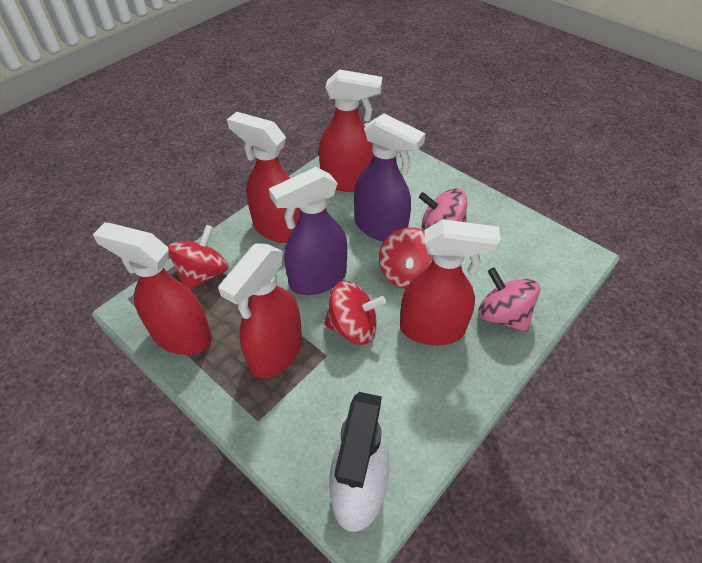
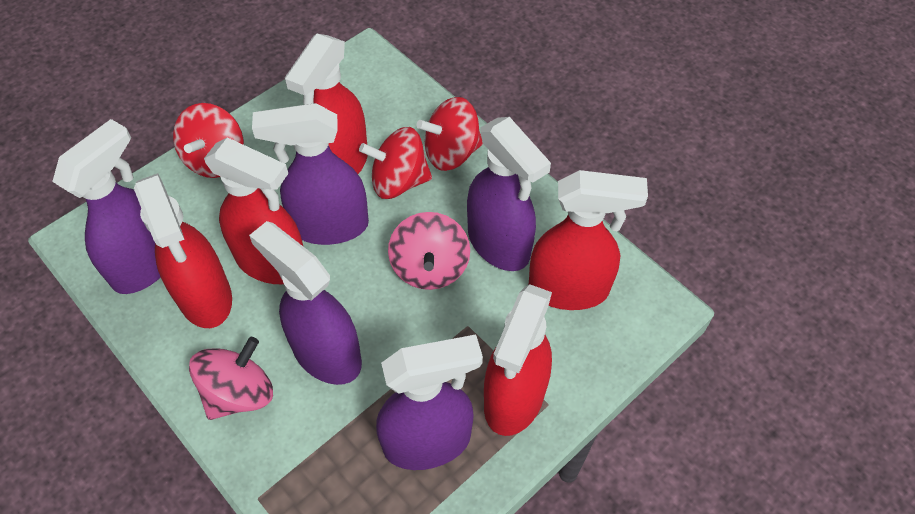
purple spray bottle: 2 -> 5
white spray bottle: 1 -> 0

